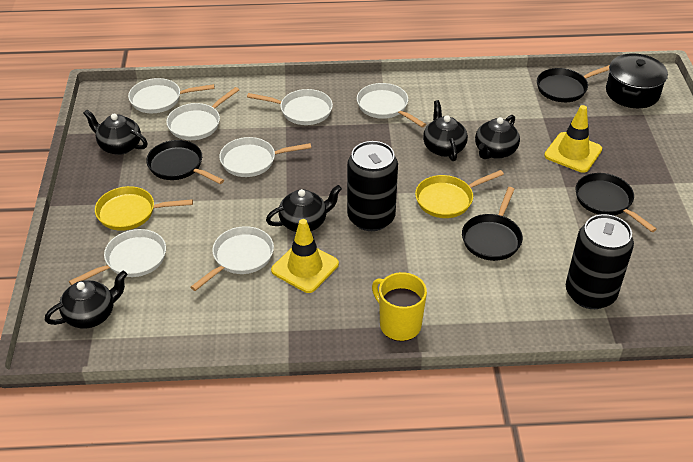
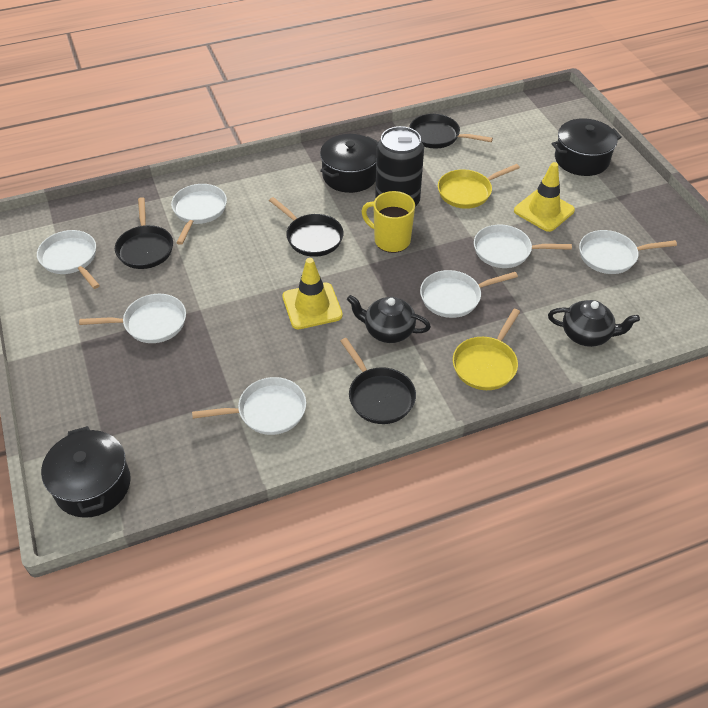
black can: 2 -> 1
black pot: 1 -> 3
black teapot: 5 -> 2

